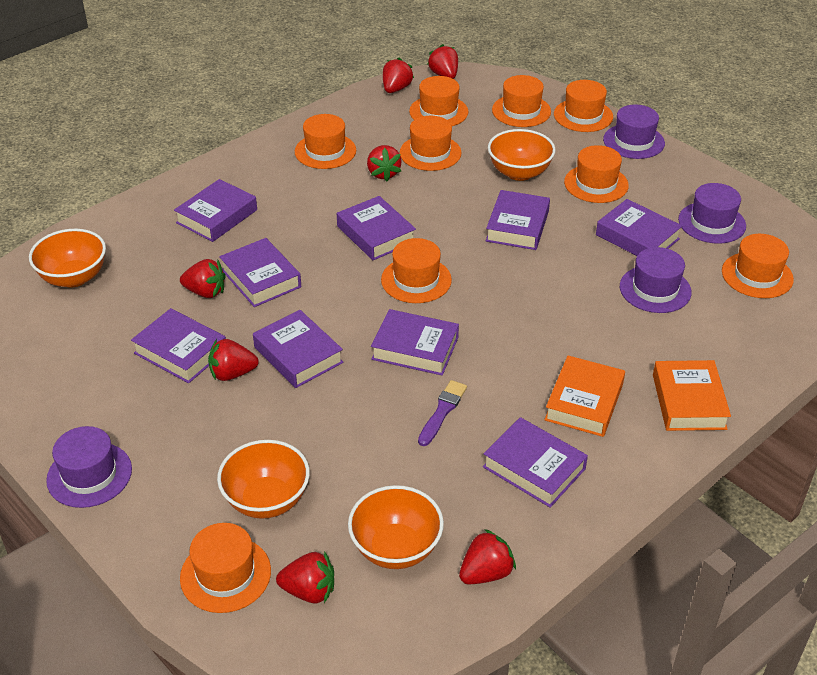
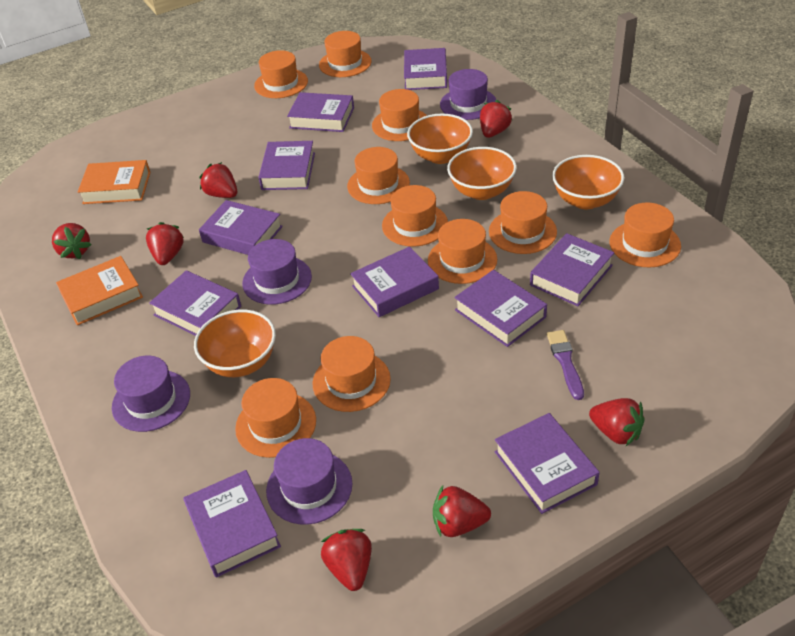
orange hat: 9 -> 10
purple book: 9 -> 10

